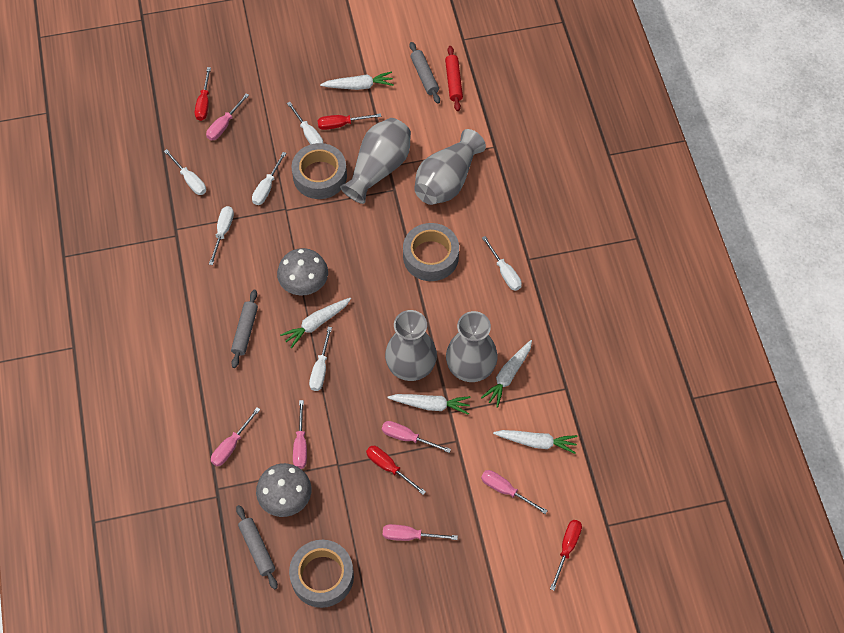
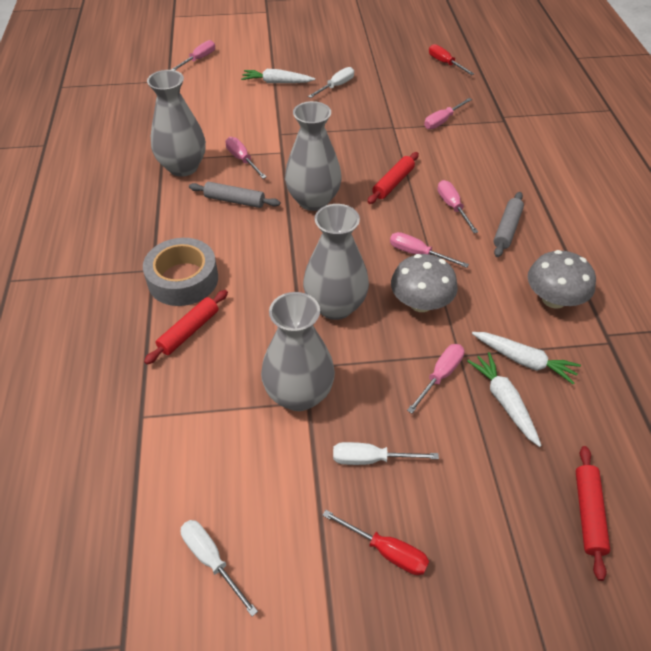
grey rolling pin: 3 -> 2
grey tape: 3 -> 1
red rolling pin: 1 -> 3
red screwdriver: 4 -> 2
white carrot: 5 -> 3
white screwdriver: 6 -> 3

